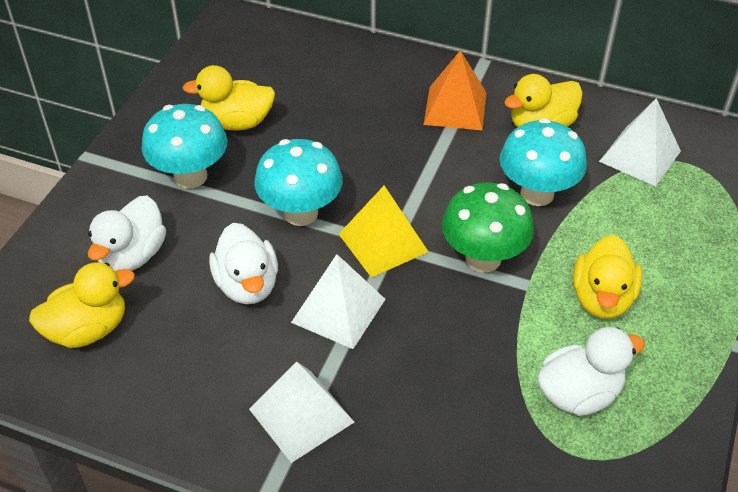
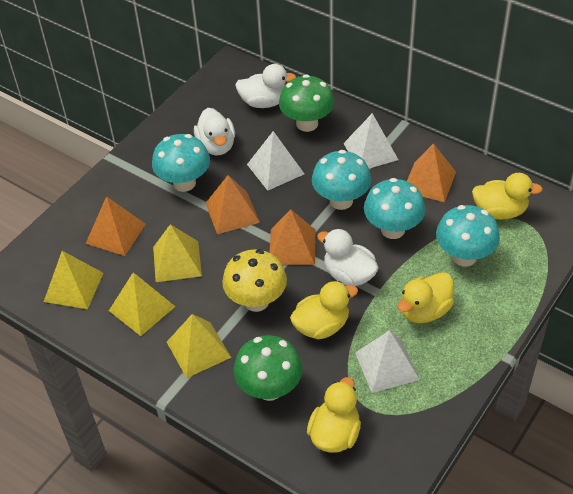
green mushroom: 1 -> 2
orange pyramid: 1 -> 4
turquoise mushroom: 3 -> 4
yellow mushroom: 0 -> 1
yellow pyramid: 1 -> 4

